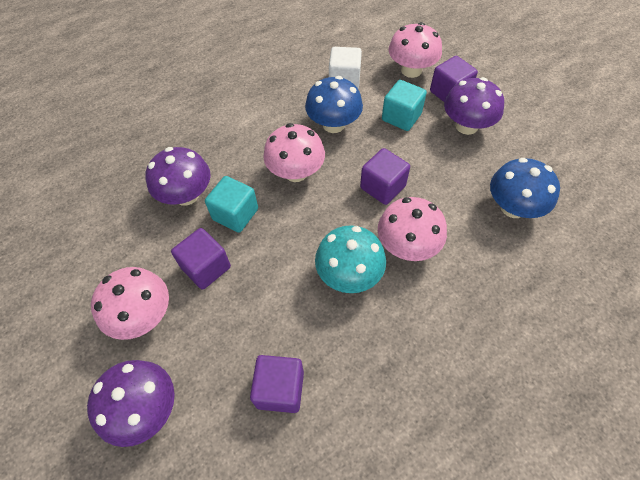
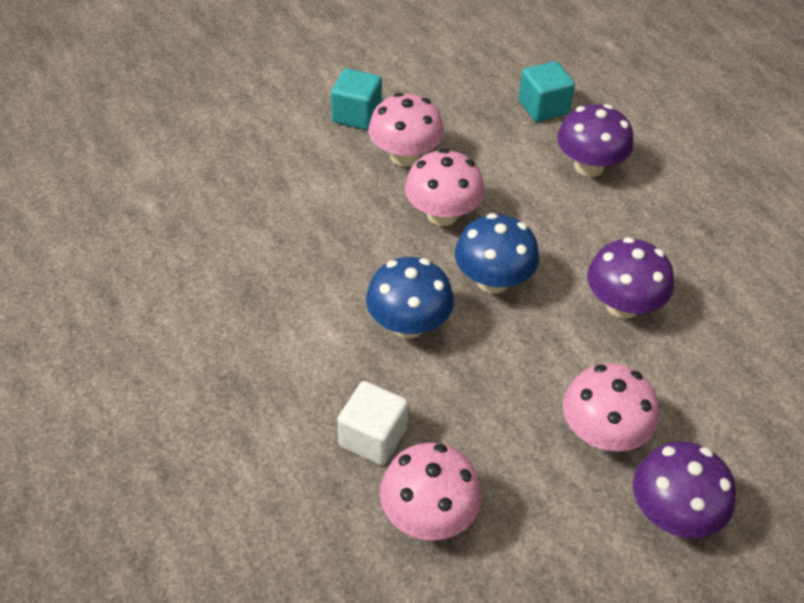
purple cube: 4 -> 0
turquoise mushroom: 1 -> 0

